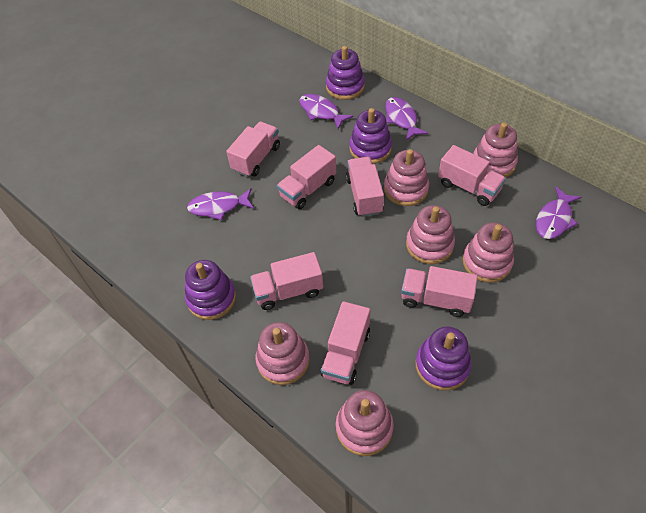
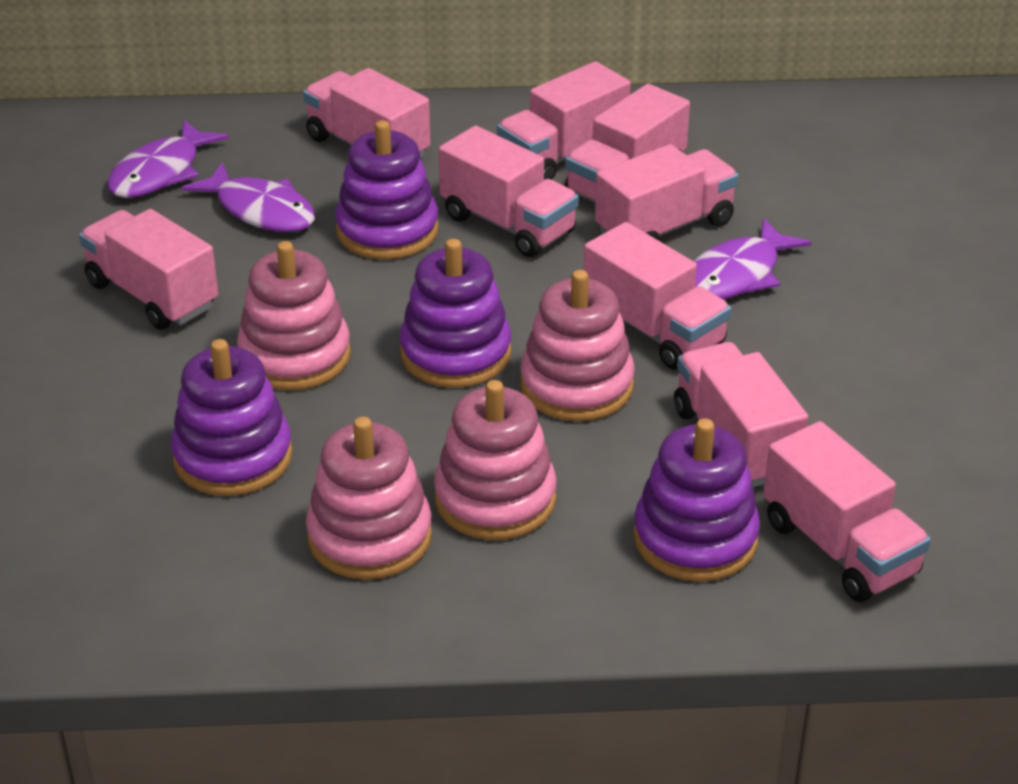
pink stacking toy: 6 -> 4
pink truck: 7 -> 9
purple fish: 4 -> 3

